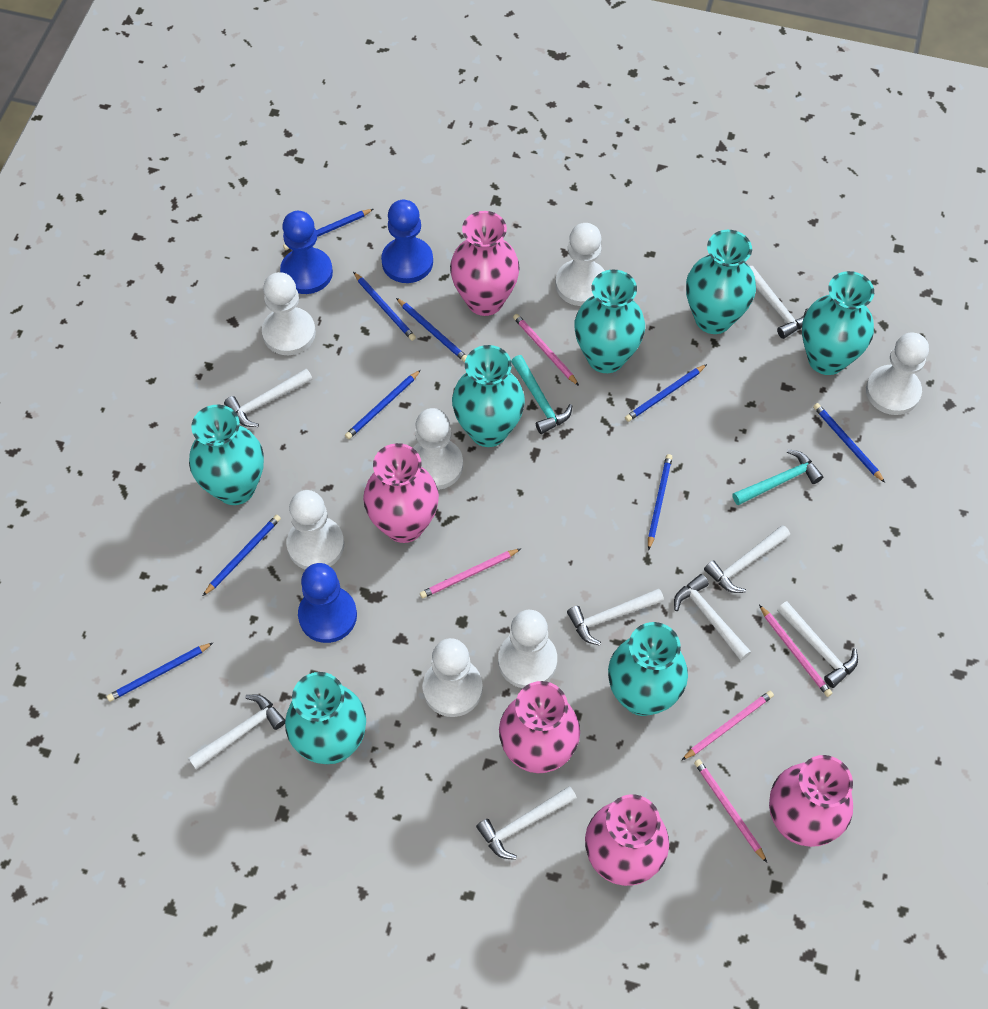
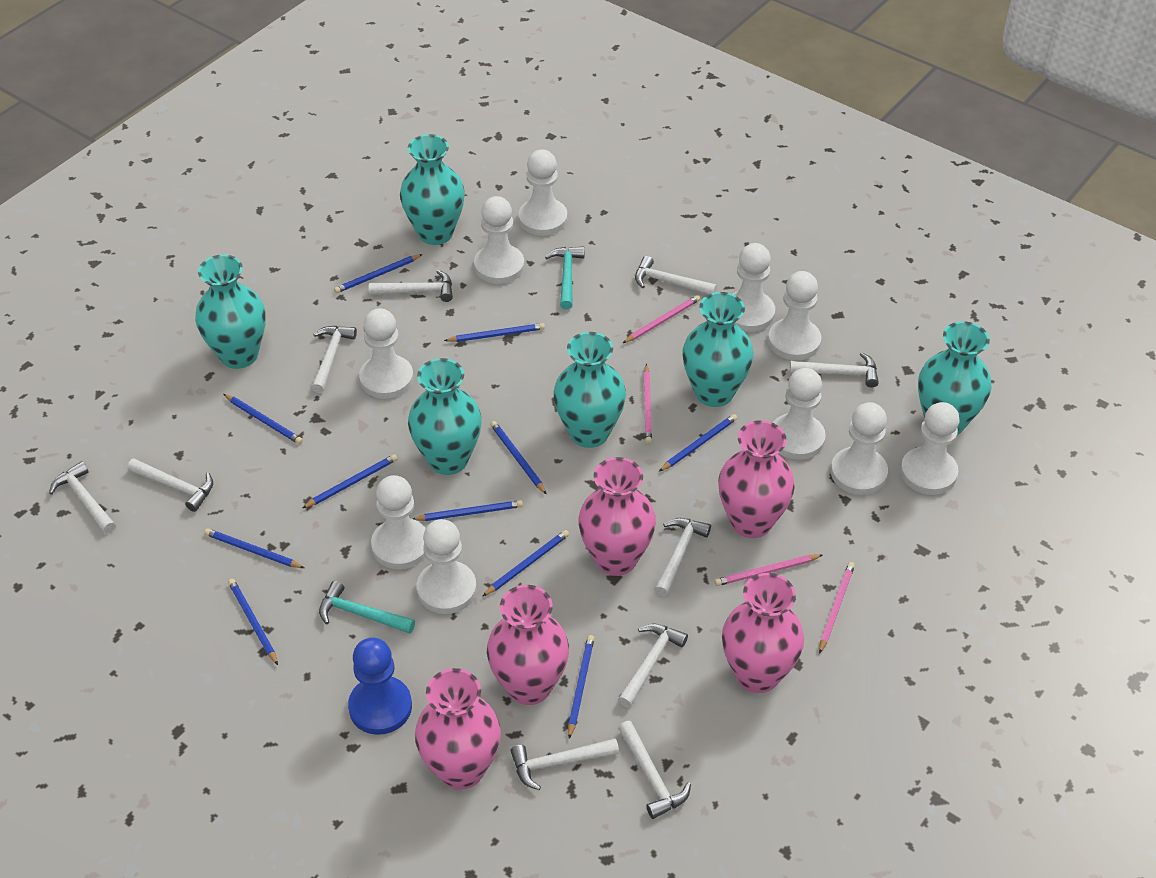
blue pawn: 3 -> 1
blue pencil: 9 -> 11
pink pencil: 5 -> 4
turquoise vase: 7 -> 6
white hammer: 8 -> 10
white pawn: 7 -> 10

